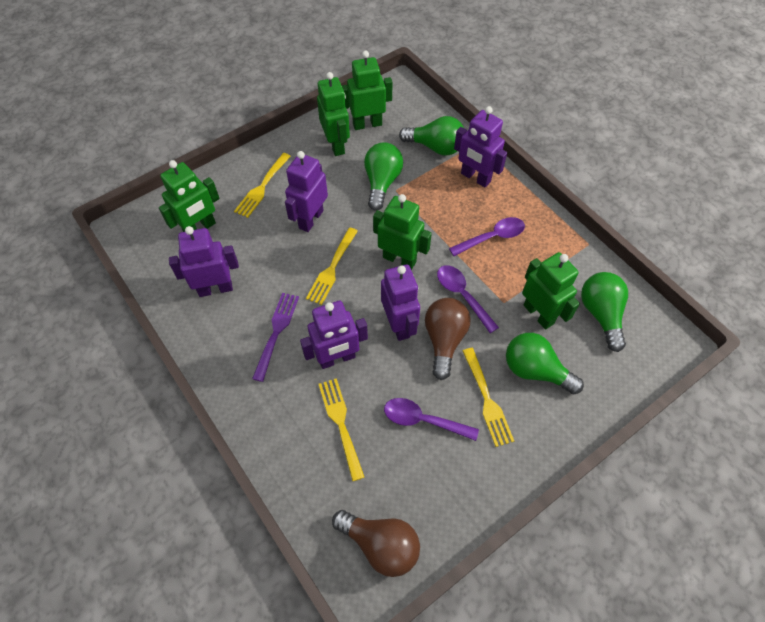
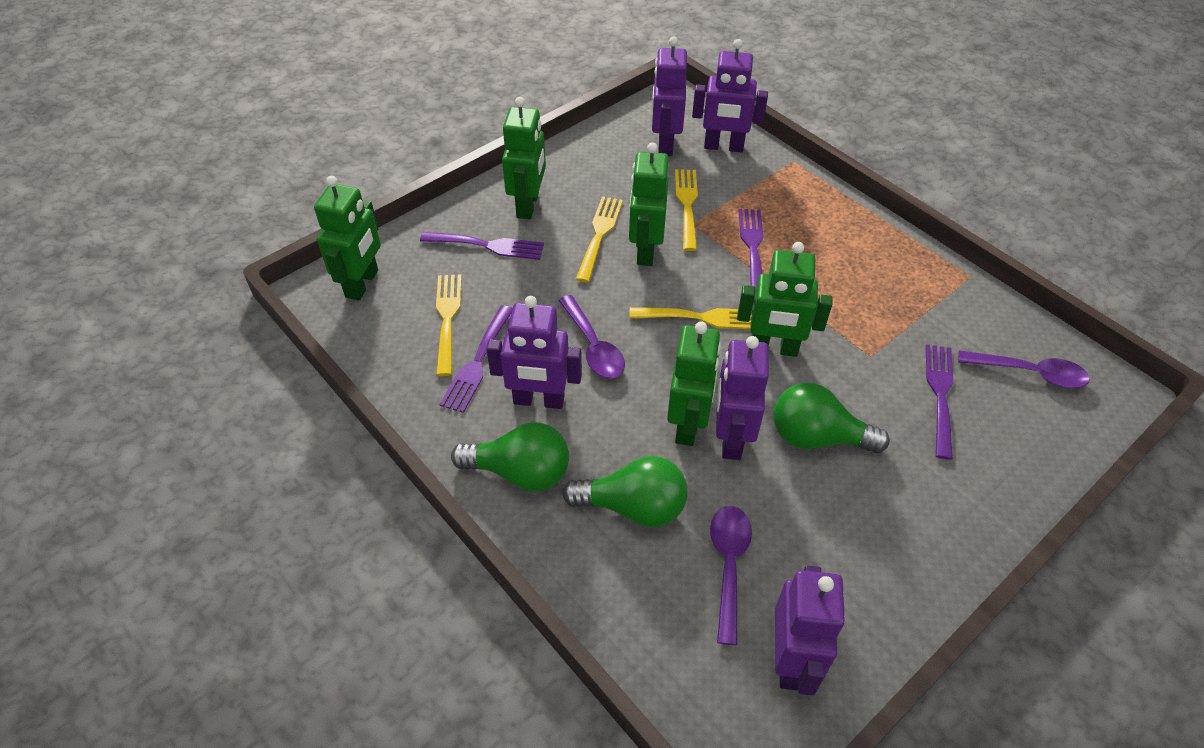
brown light bulb: 2 -> 0
green light bulb: 4 -> 3
purple fork: 1 -> 4

